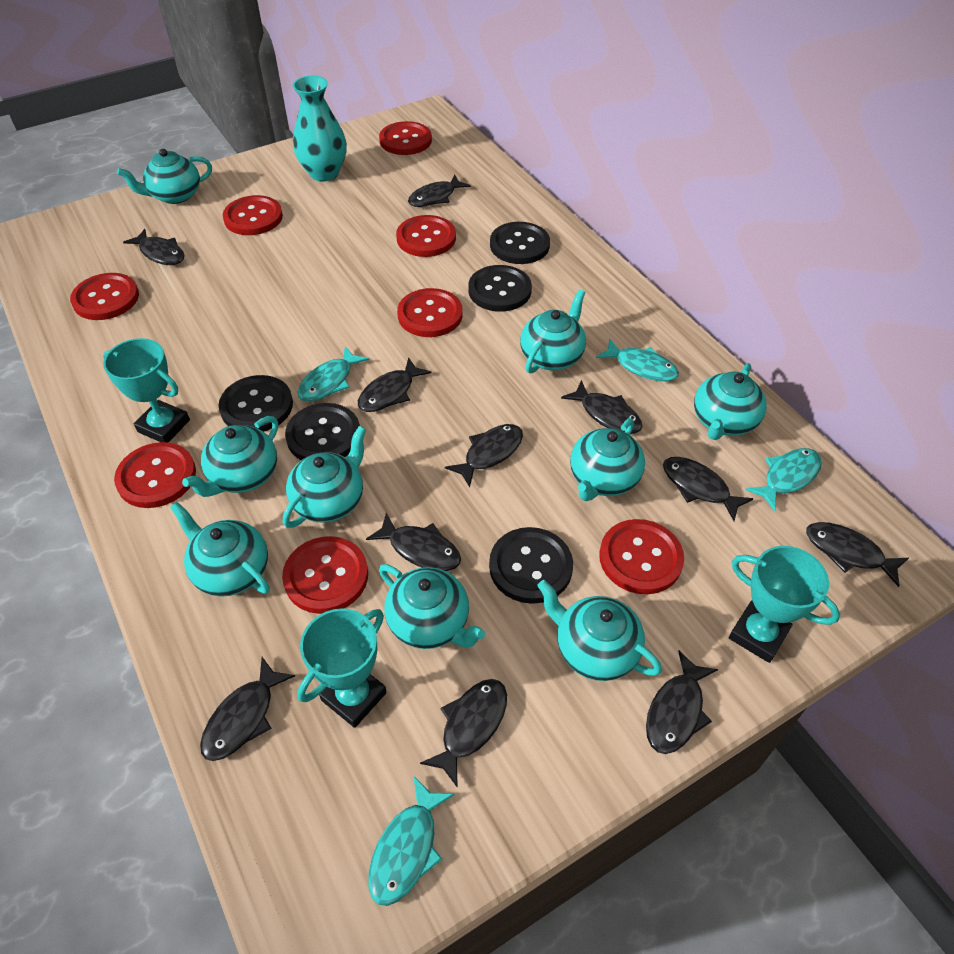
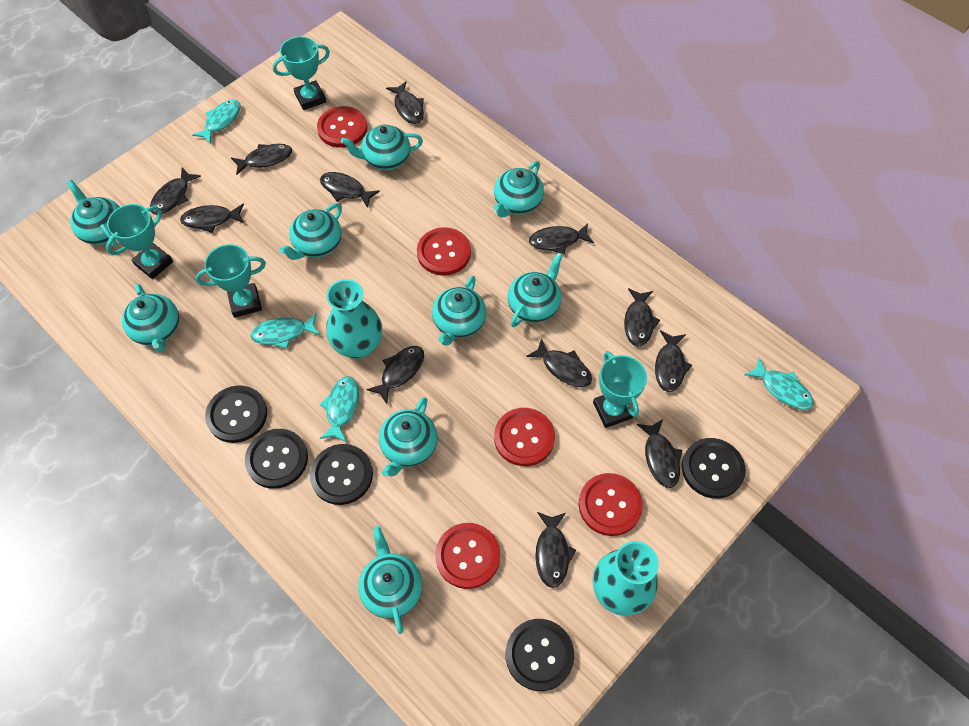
black fish: 11 -> 12
red button: 8 -> 5
turquoise trophy: 3 -> 4
turquoise vase: 1 -> 2

